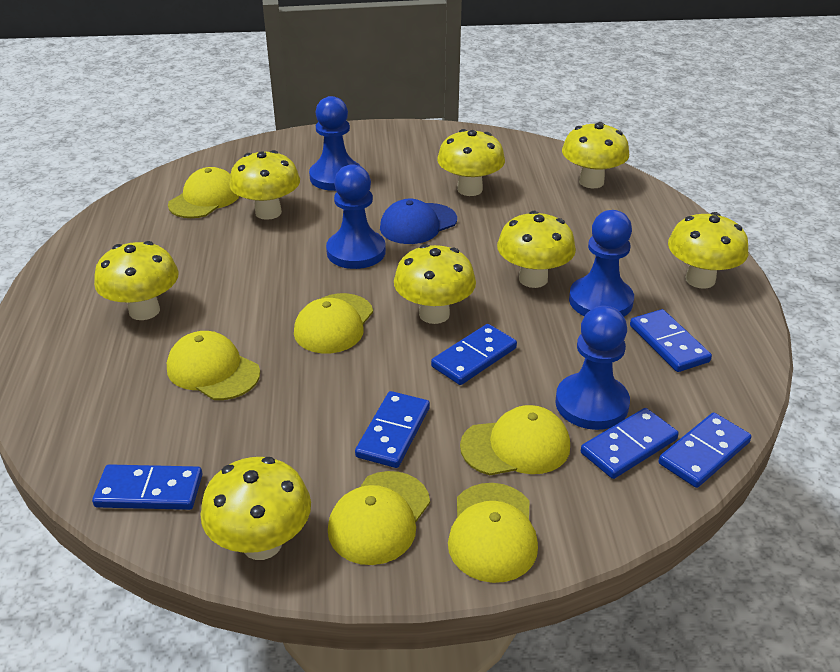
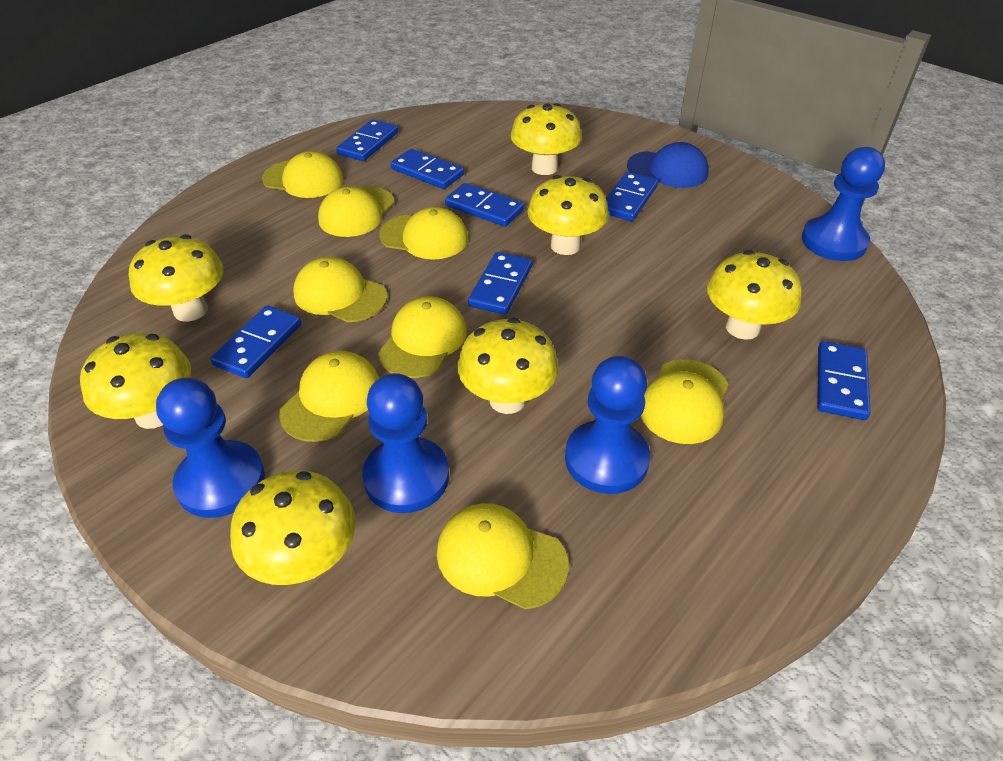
blue domino: 6 -> 7
yellow cap: 6 -> 8
yellow mushroom: 8 -> 7

